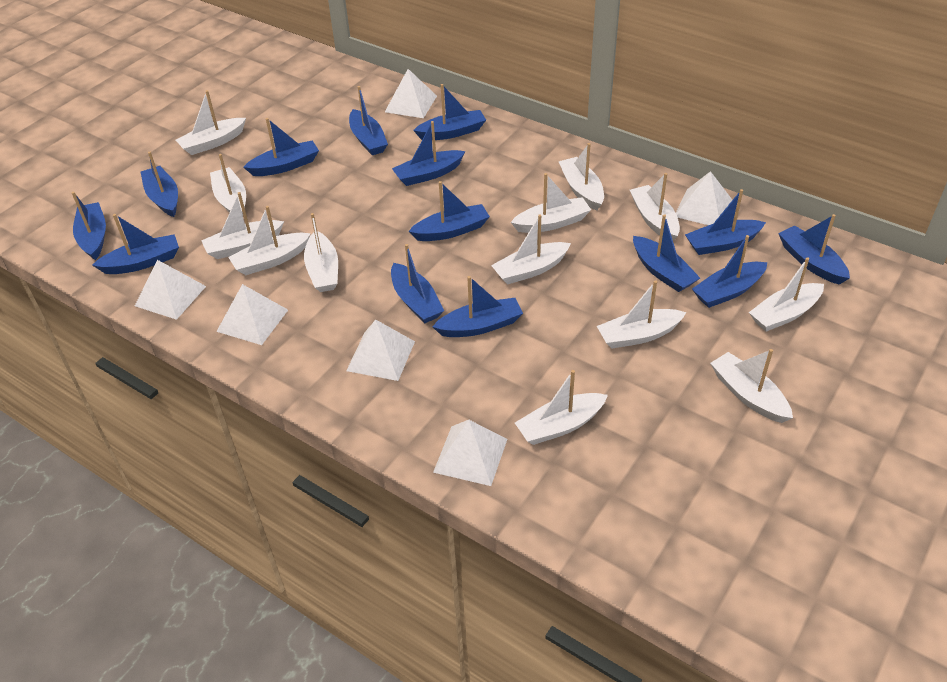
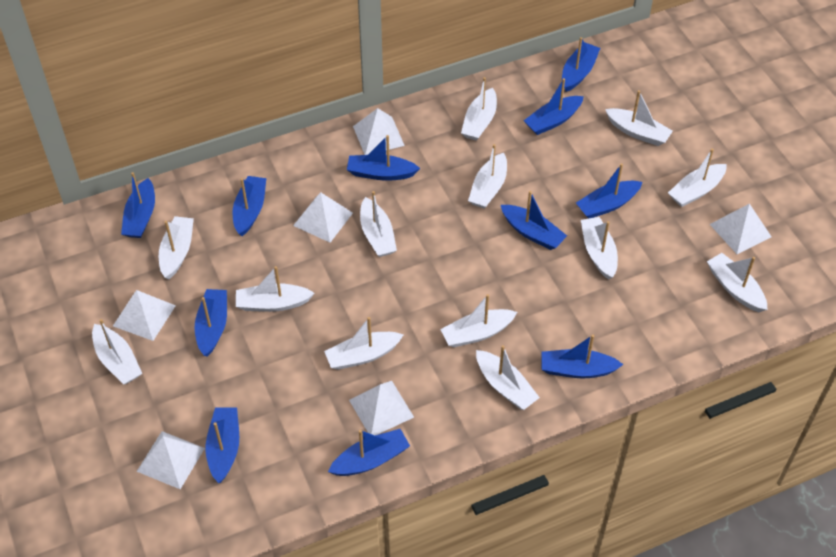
blue boat: 14 -> 11

